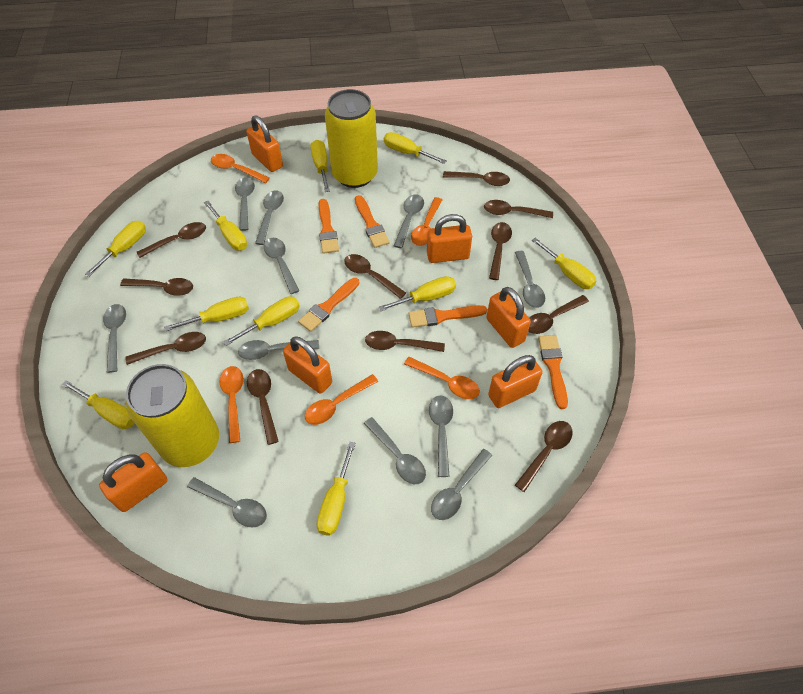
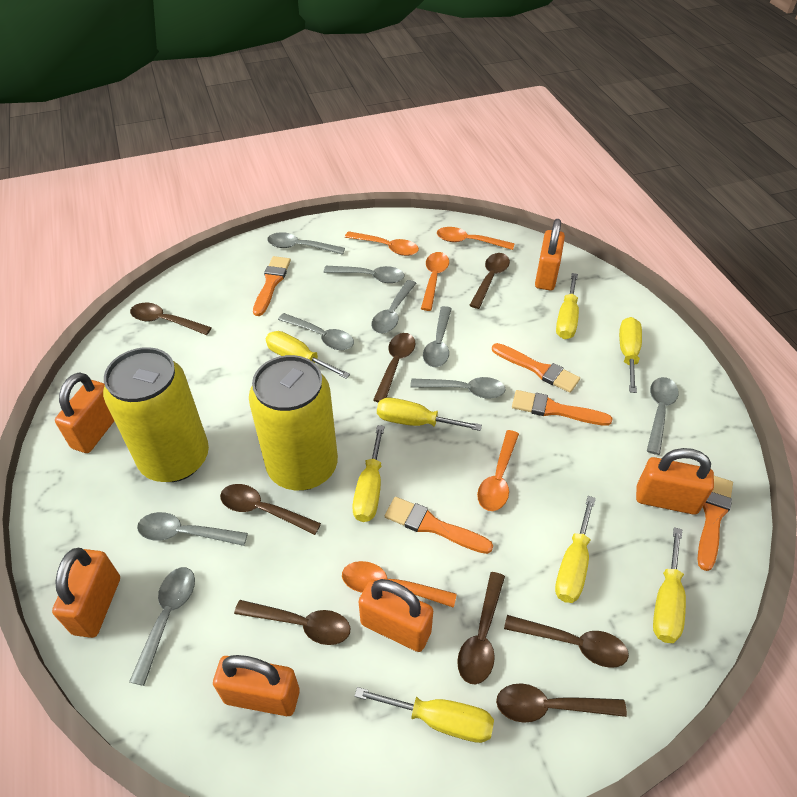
brown spoon: 11 -> 8
grey spoon: 11 -> 9
yellow screwdriver: 10 -> 8

